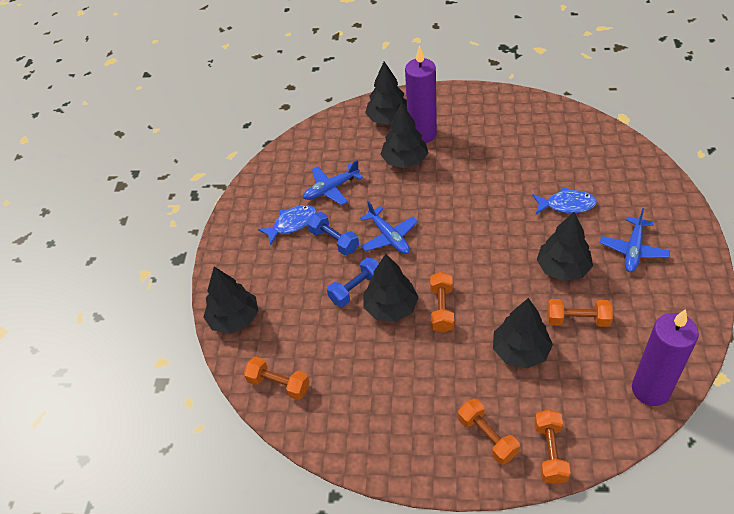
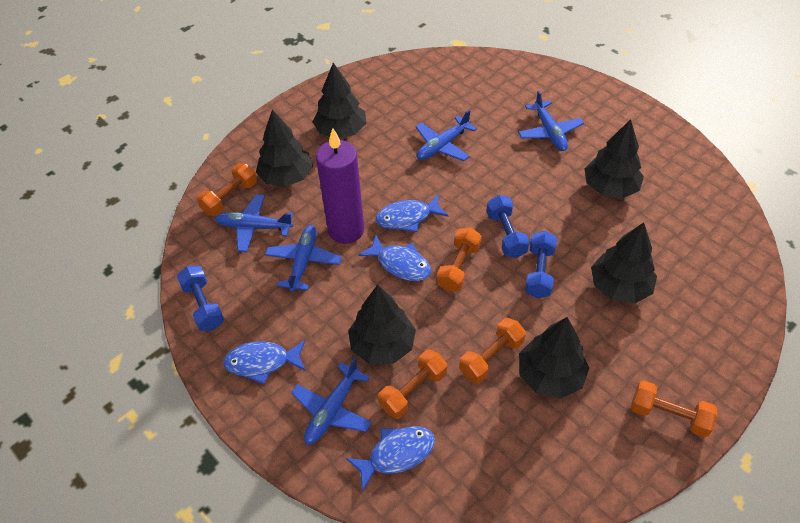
blue dumbbell: 2 -> 3
blue fish: 2 -> 4
blue plane: 3 -> 5
purple candle: 2 -> 1

